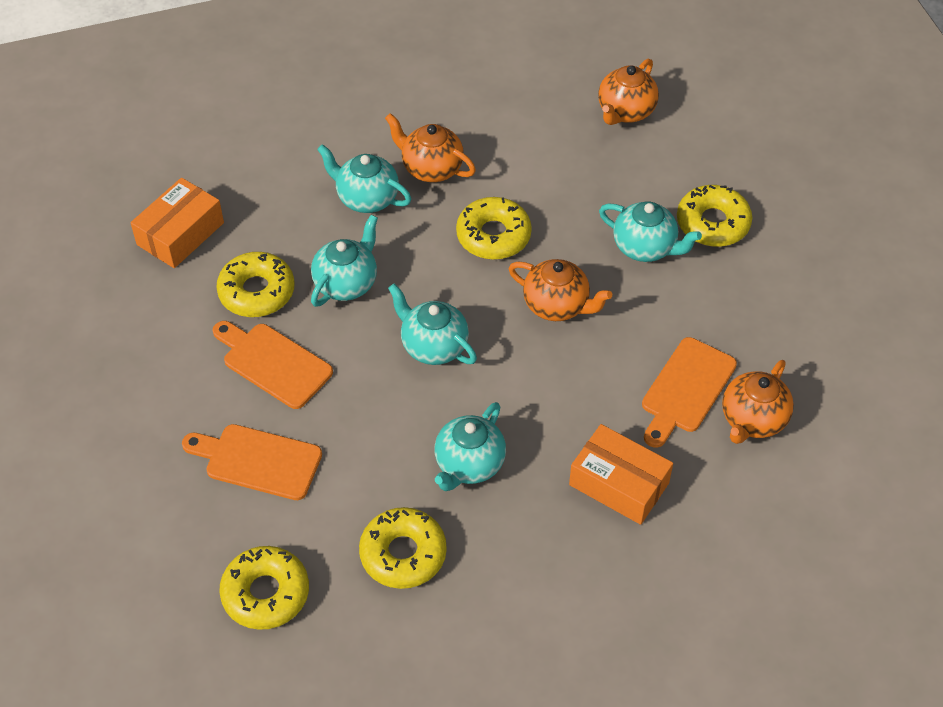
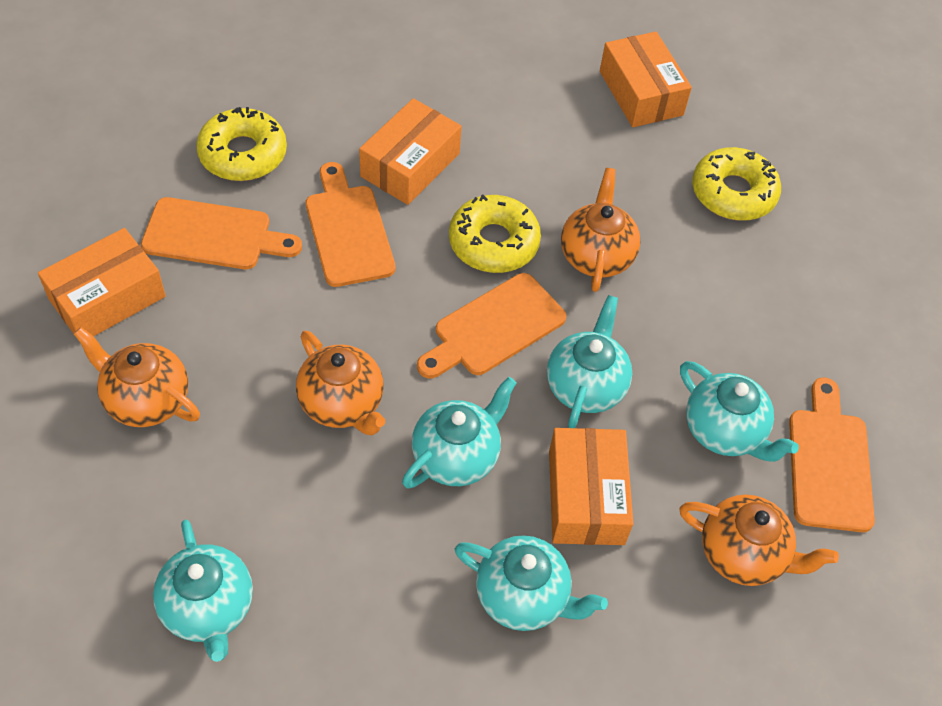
orange box: 2 -> 4
orange cutting board: 3 -> 4
yellow donut: 5 -> 3

